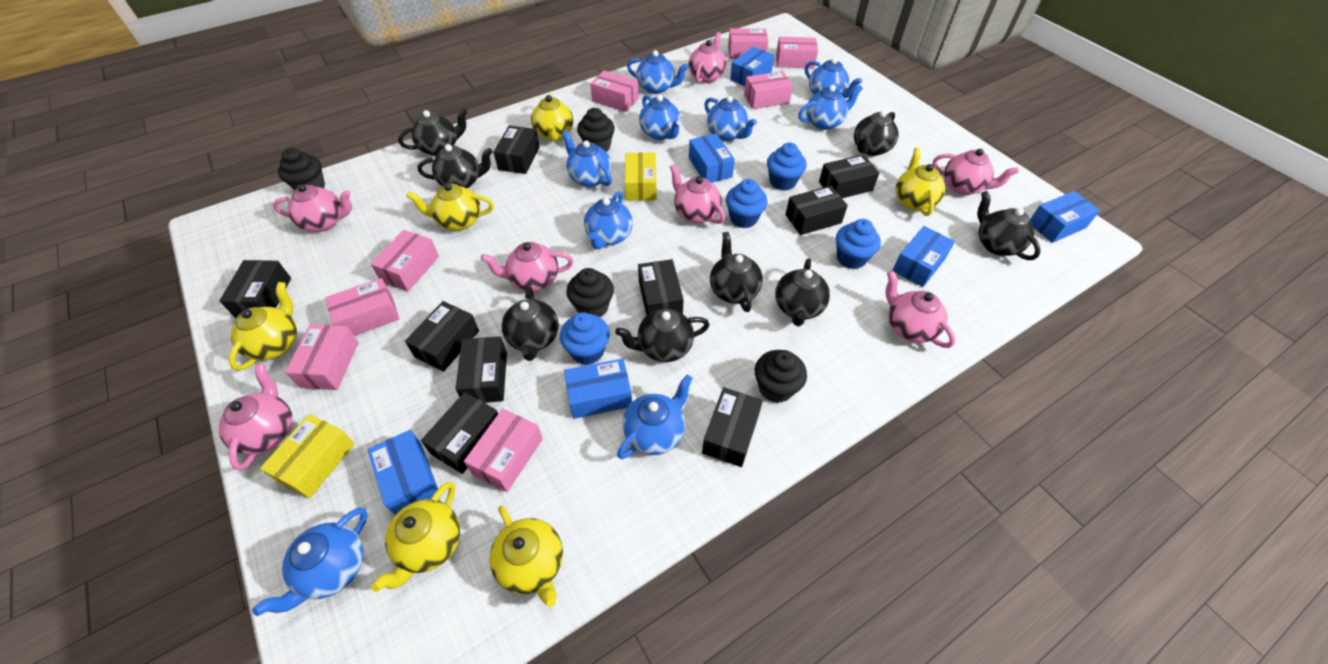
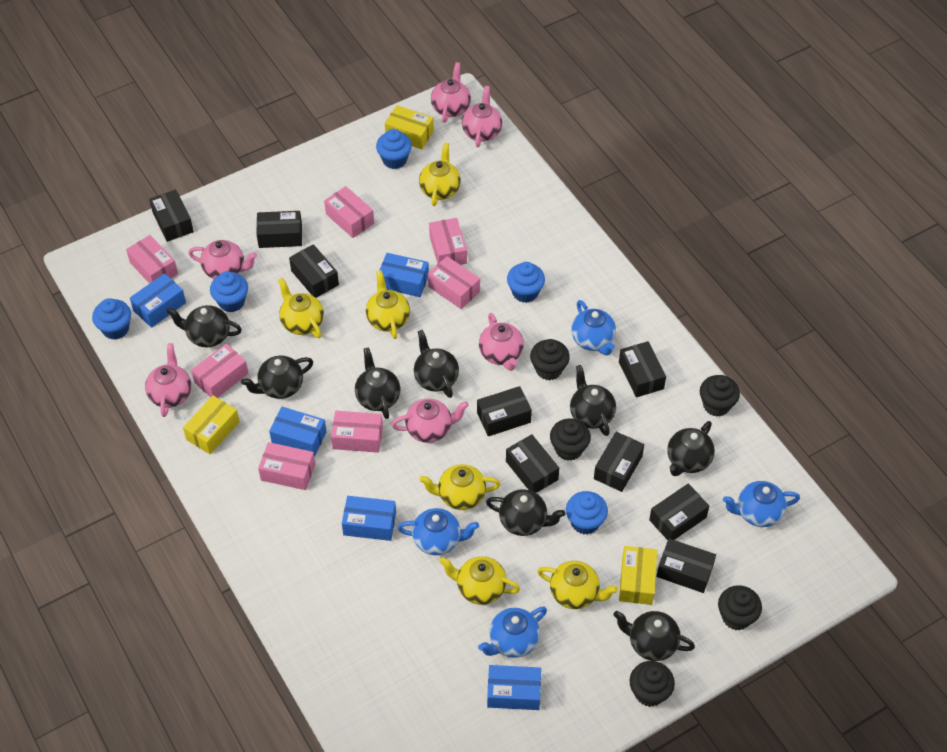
black cupcake: 4 -> 5
blue box: 6 -> 5
blue cupcake: 4 -> 5
blue teapot: 9 -> 4
pink box: 8 -> 7
pink teapot: 7 -> 6
yellow box: 2 -> 3

